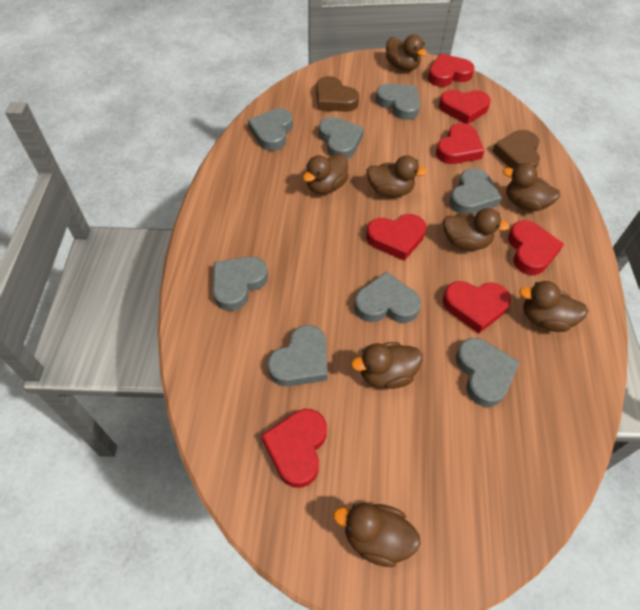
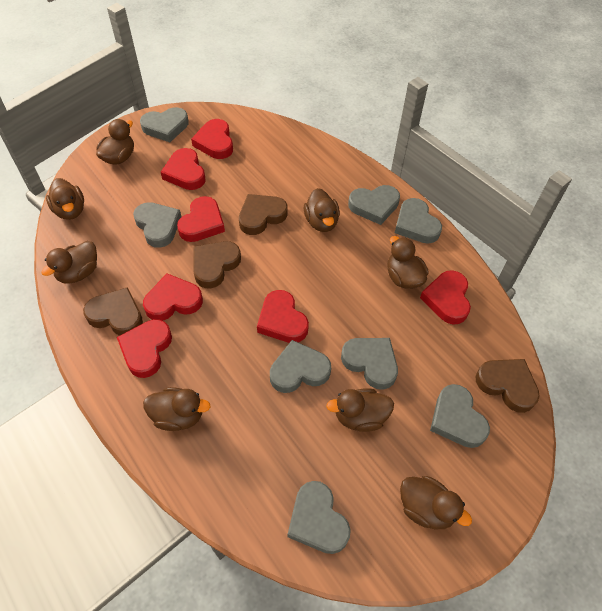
brown heart: 2 -> 4

